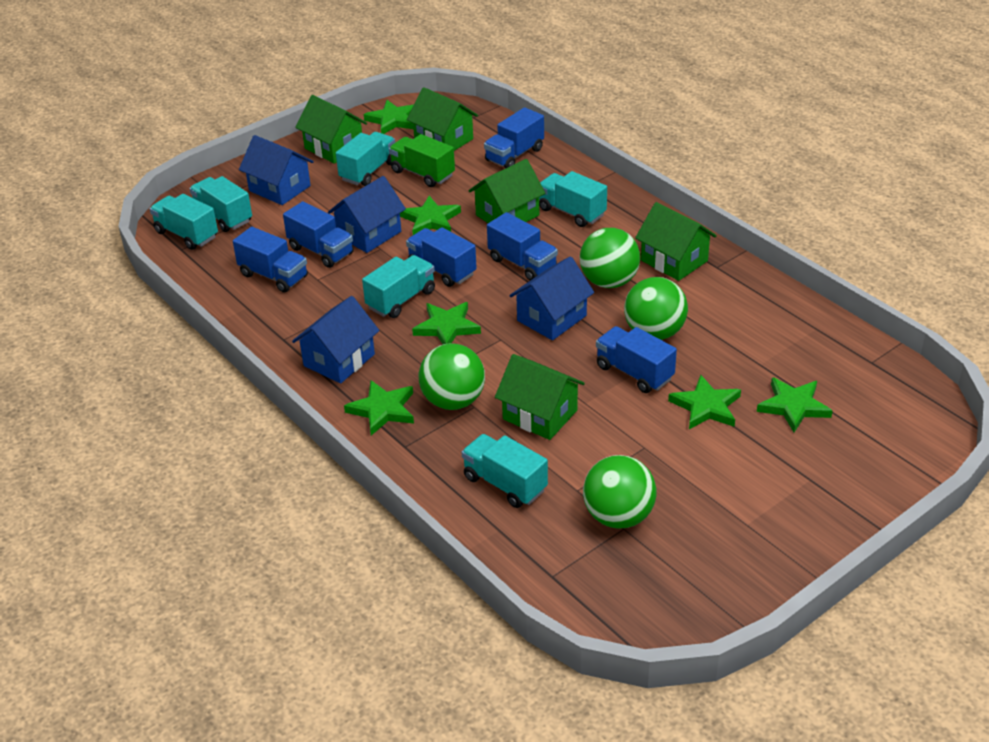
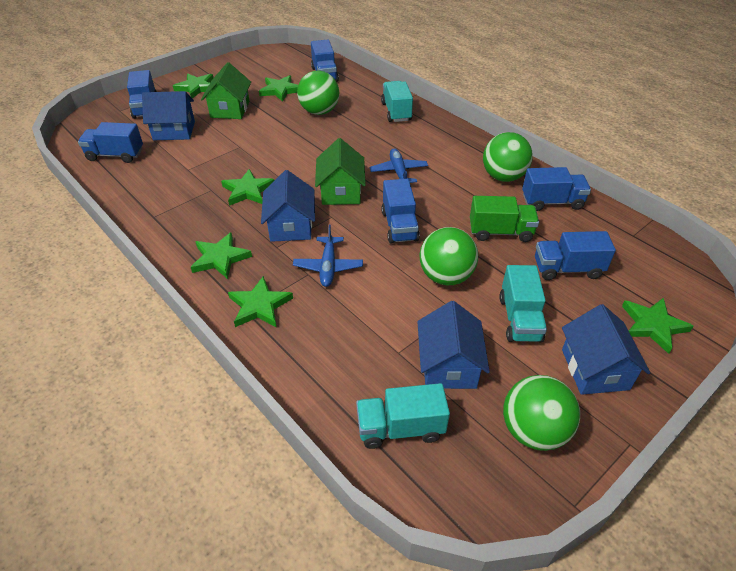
blue plane: 0 -> 2
green house: 5 -> 2
turquoise truck: 6 -> 3

